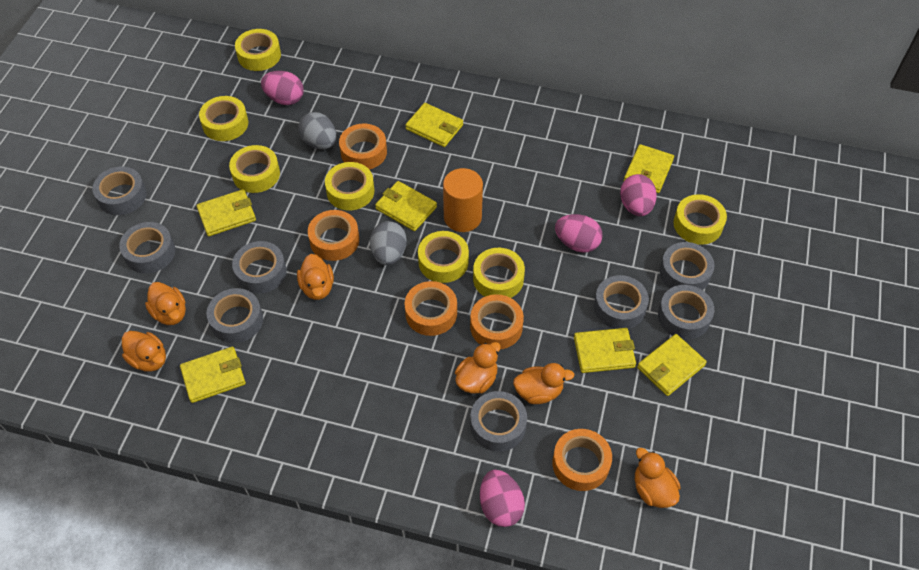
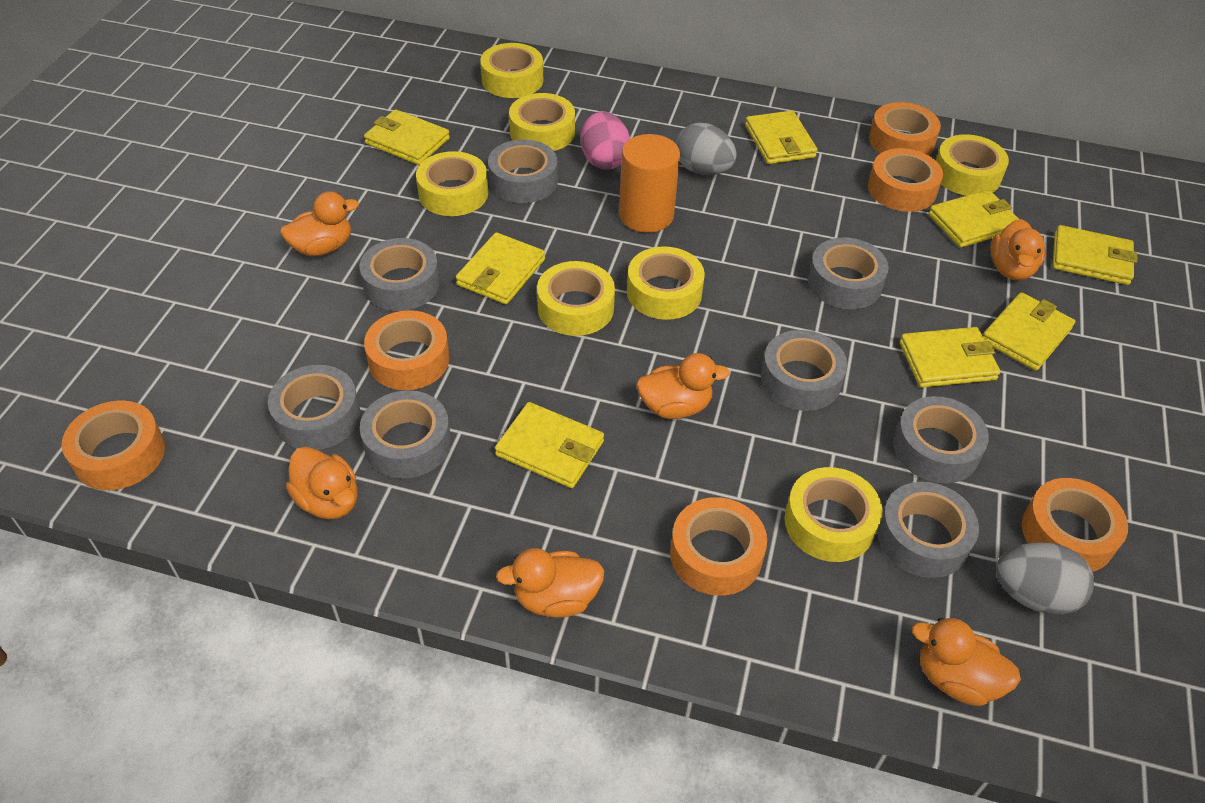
orange tape: 5 -> 6
pink egg: 4 -> 1
yellow wallet: 7 -> 8

